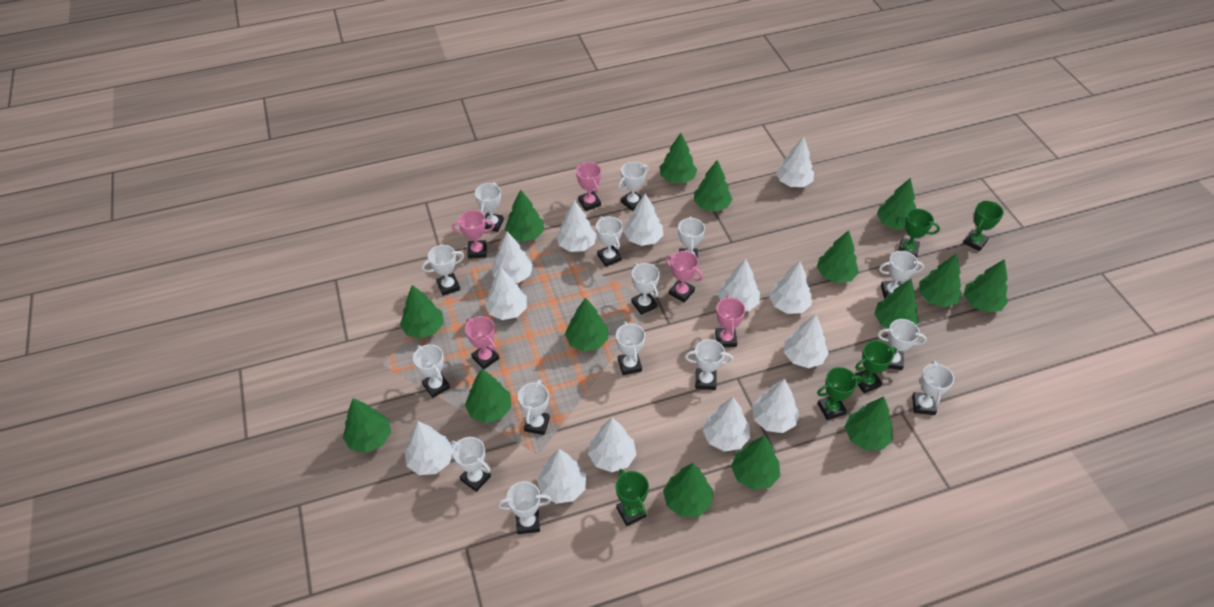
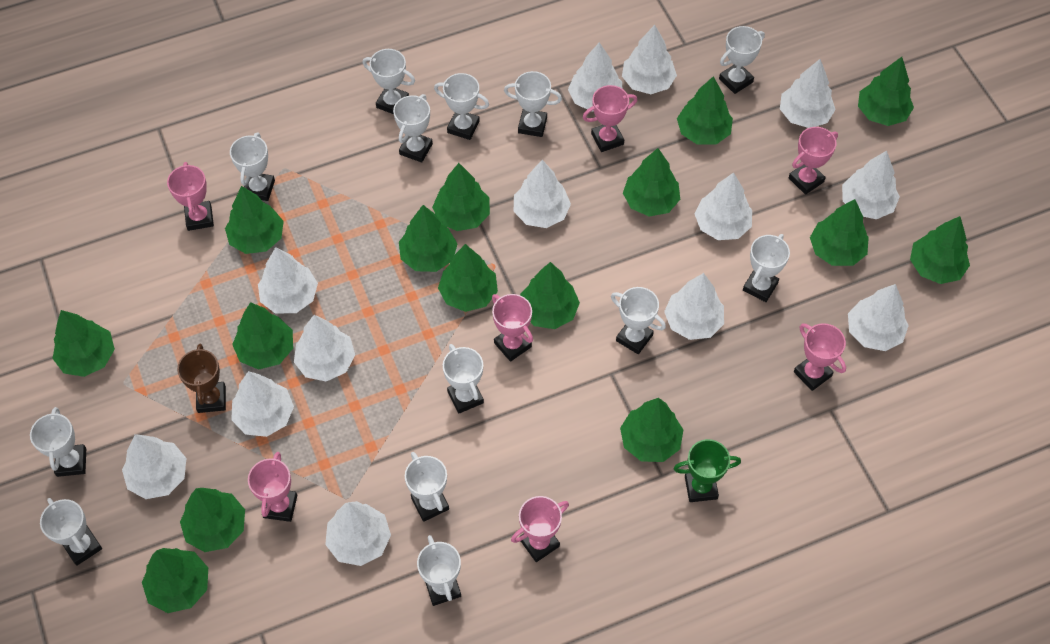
brown trophy: 0 -> 1
green trophy: 5 -> 1
pink trophy: 5 -> 7
white trophy: 15 -> 13

